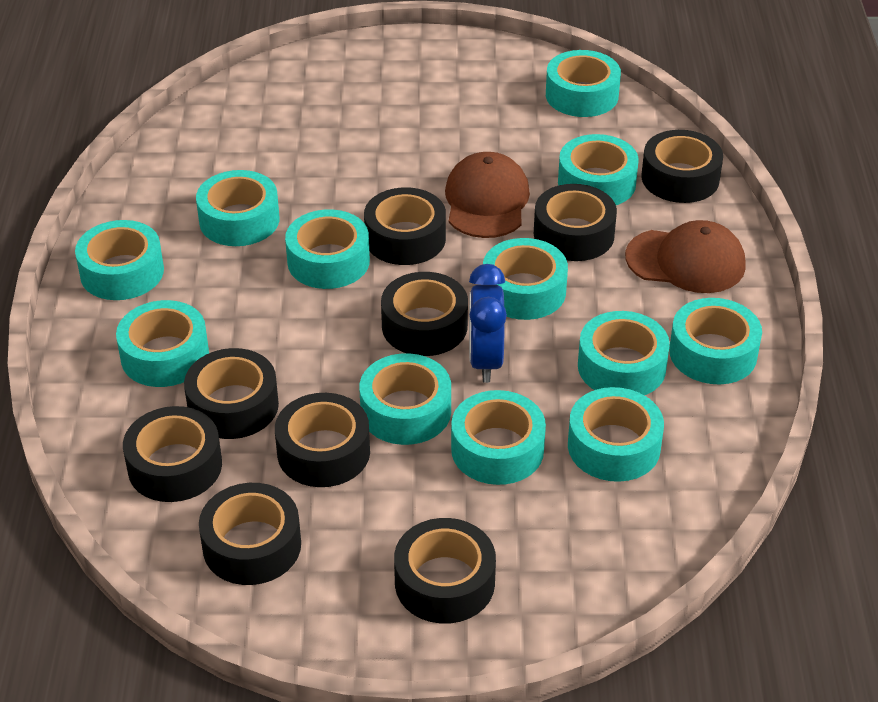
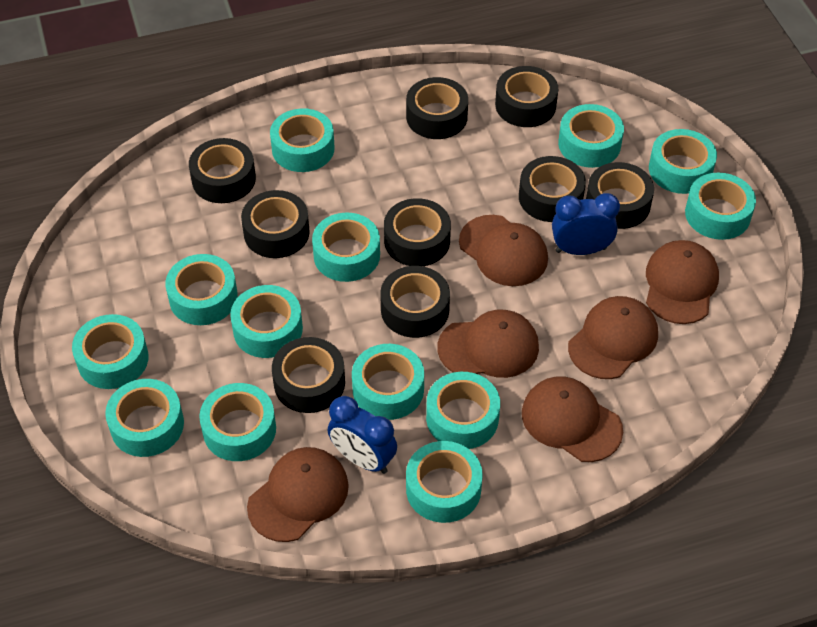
blue clock: 1 -> 2
brown cap: 2 -> 6
turquoise tape: 12 -> 13

